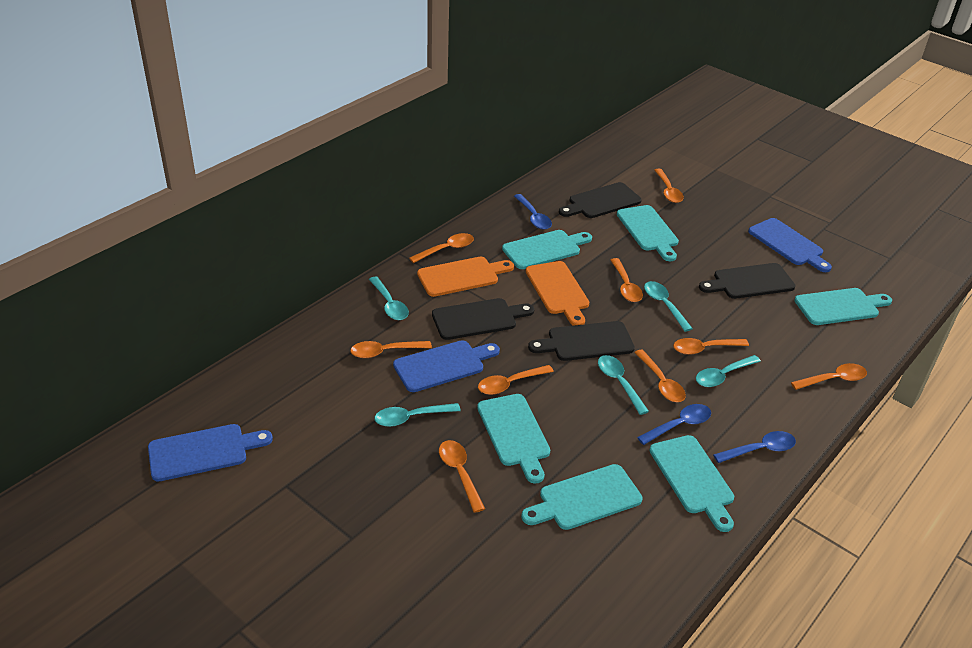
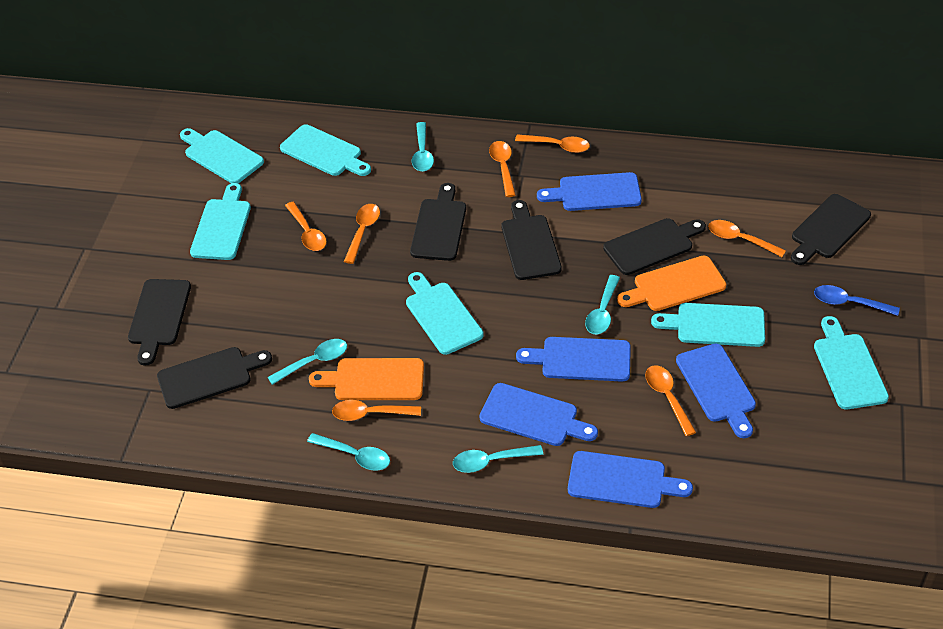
black cutting board: 4 -> 6
blue cutting board: 3 -> 5
blue spoon: 3 -> 1
orange spoon: 9 -> 7

